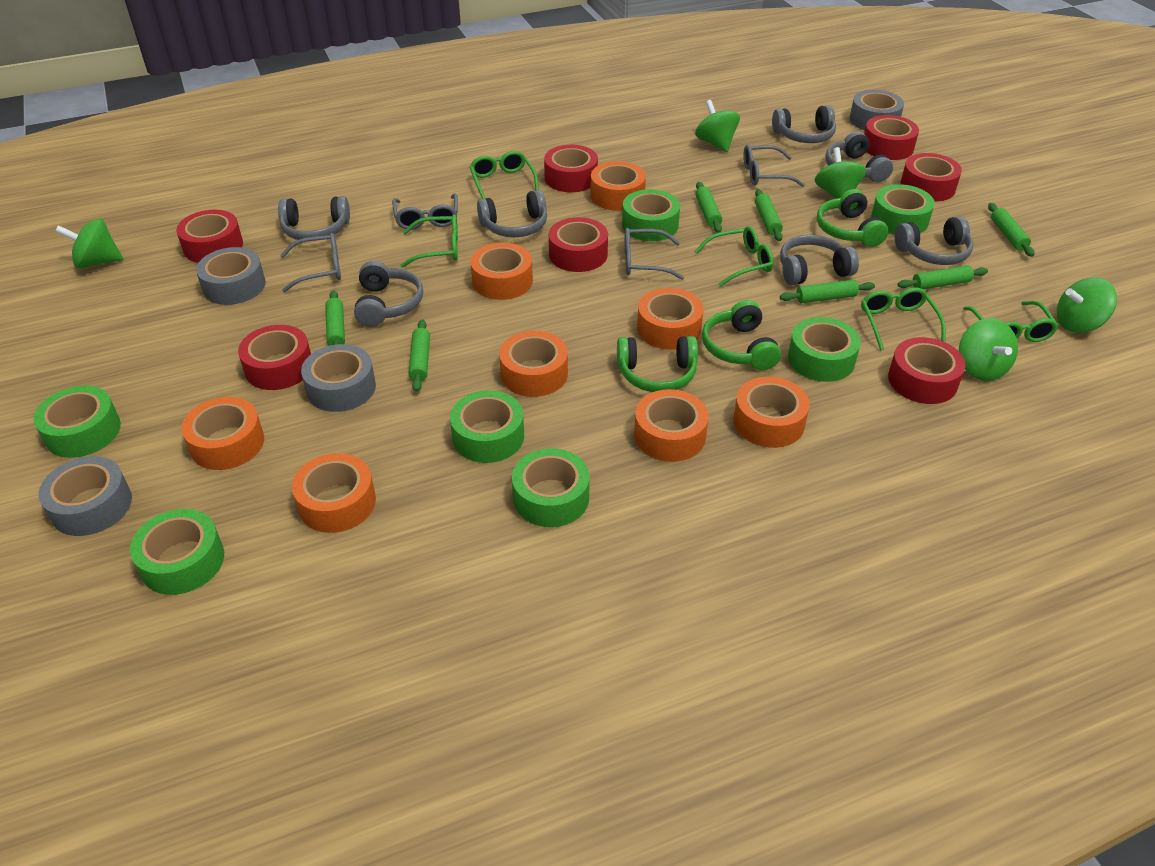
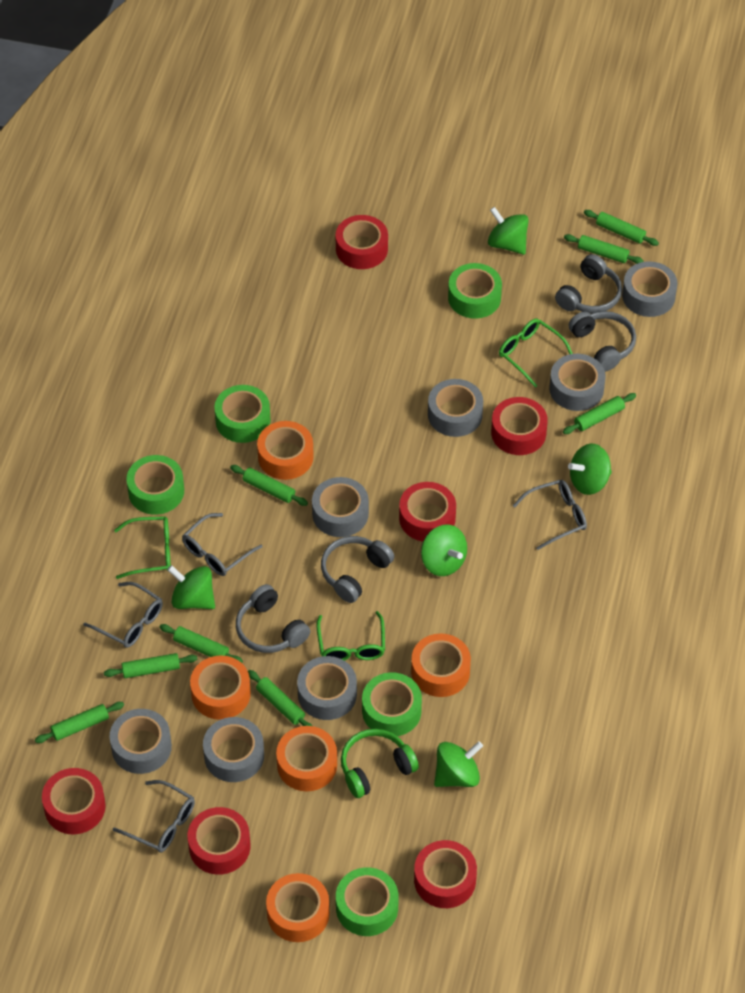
green glasses: 5 -> 3
green headphones: 3 -> 1
green rolling pin: 7 -> 8
green tape: 7 -> 5
grey headphones: 7 -> 4
grey tape: 4 -> 7
orange tape: 8 -> 5
red tape: 7 -> 6

